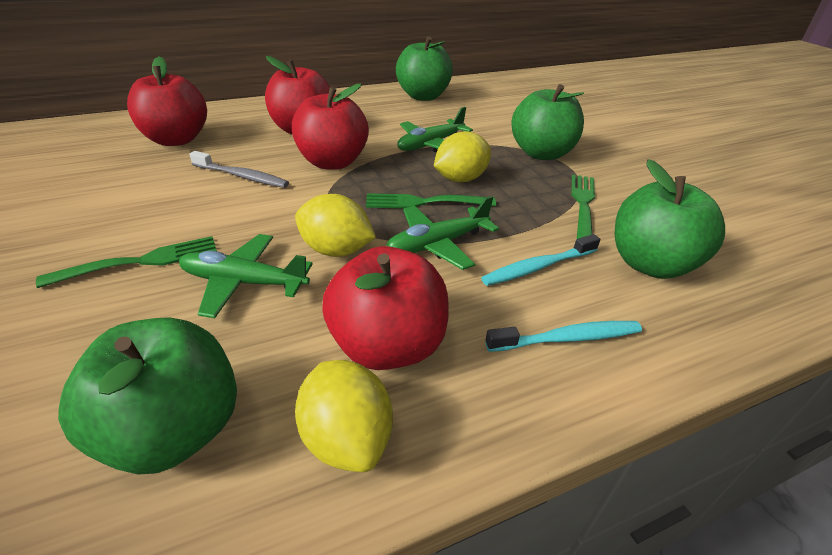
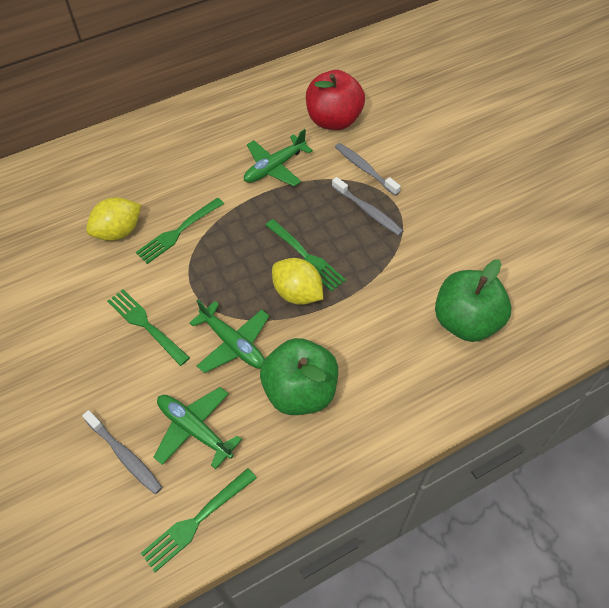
green apple: 4 -> 2
green fork: 3 -> 4
grey toothbrush: 1 -> 3
red apple: 4 -> 1
turquoise toothbrush: 2 -> 0
yellow lemon: 3 -> 2

